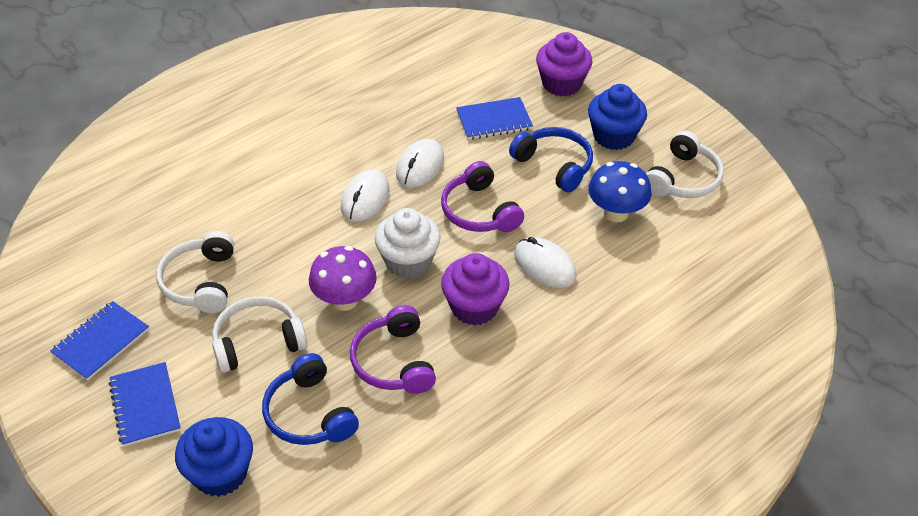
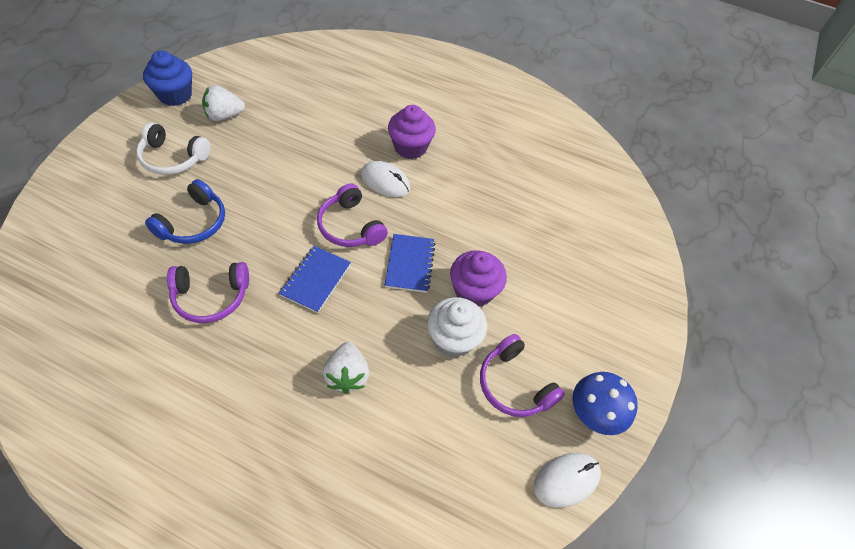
blue cupcake: 2 -> 1
blue headphones: 2 -> 1
blue notebook: 3 -> 2
purple headphones: 2 -> 3
purple mushroom: 1 -> 0
white headphones: 3 -> 1
white mouse: 3 -> 2
white strawberry: 0 -> 2

